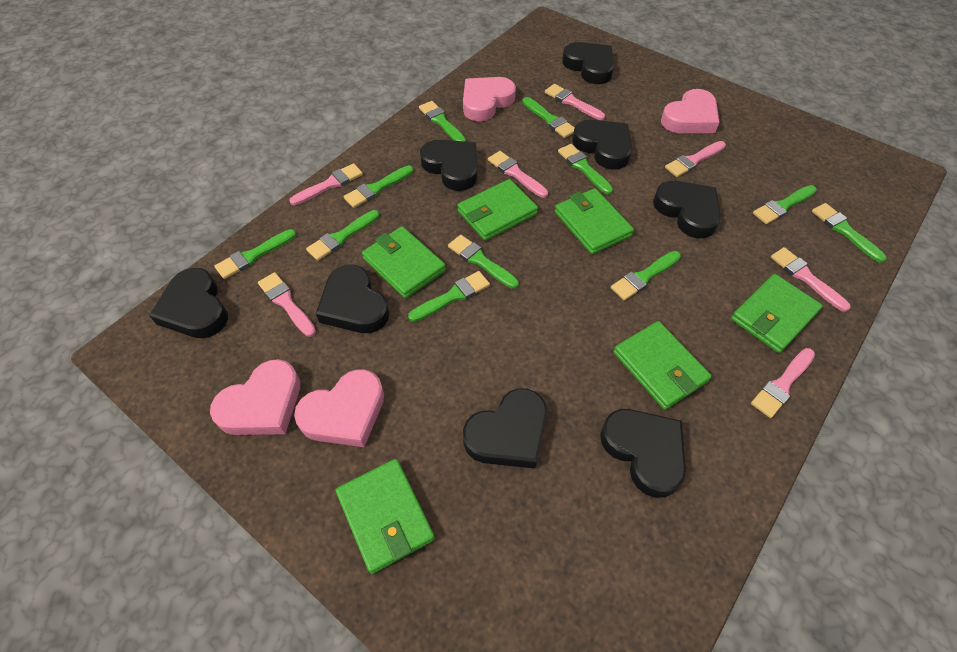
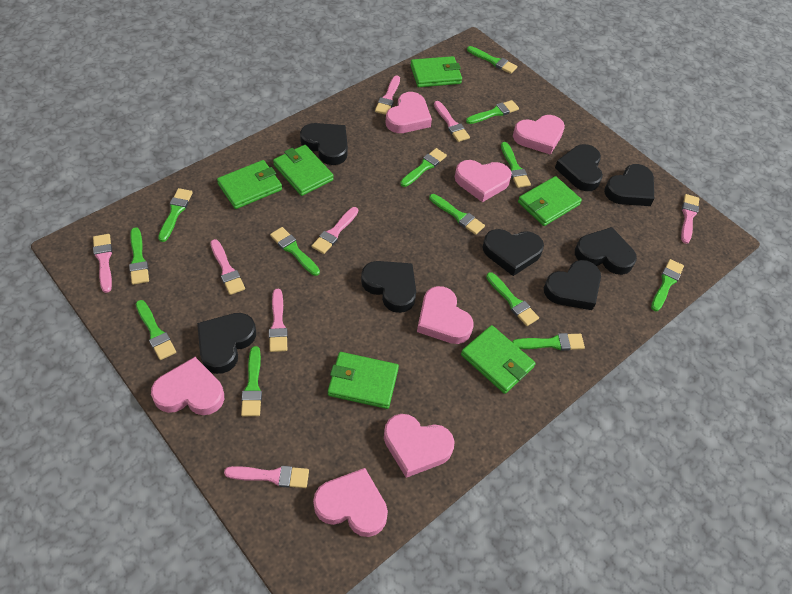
green brush: 11 -> 13
pink brush: 7 -> 8
pink heart: 4 -> 7

